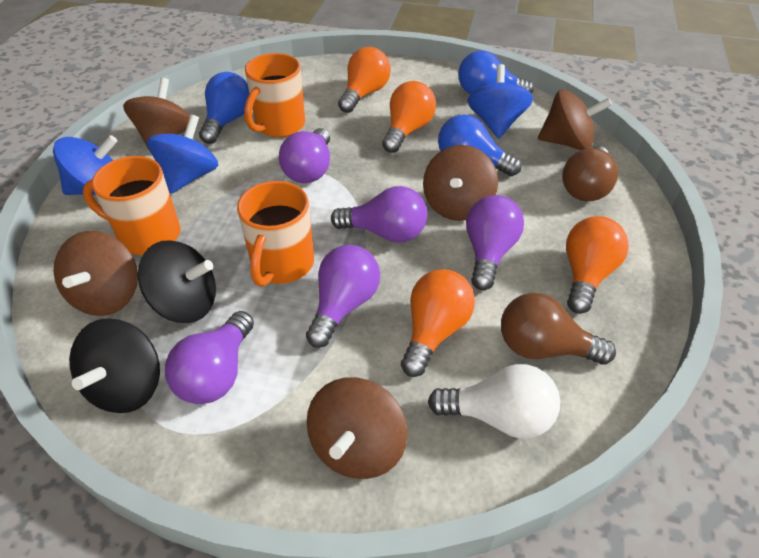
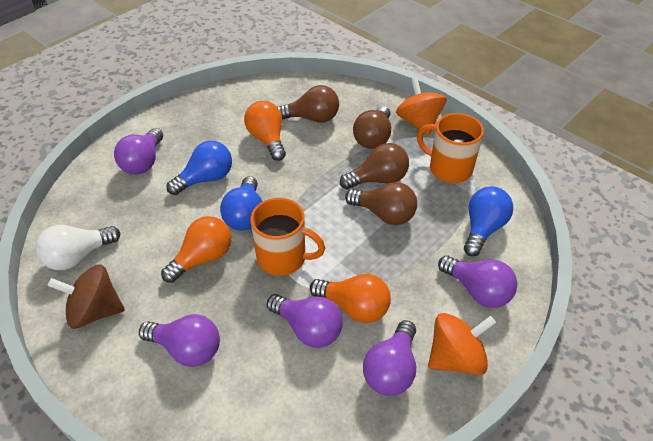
black spinning top: 2 -> 0
blue spinning top: 3 -> 0
brown light bulb: 2 -> 4
brown spinning top: 5 -> 1
orange light bulb: 4 -> 3
orange mug: 3 -> 2
orange spinning top: 0 -> 2

